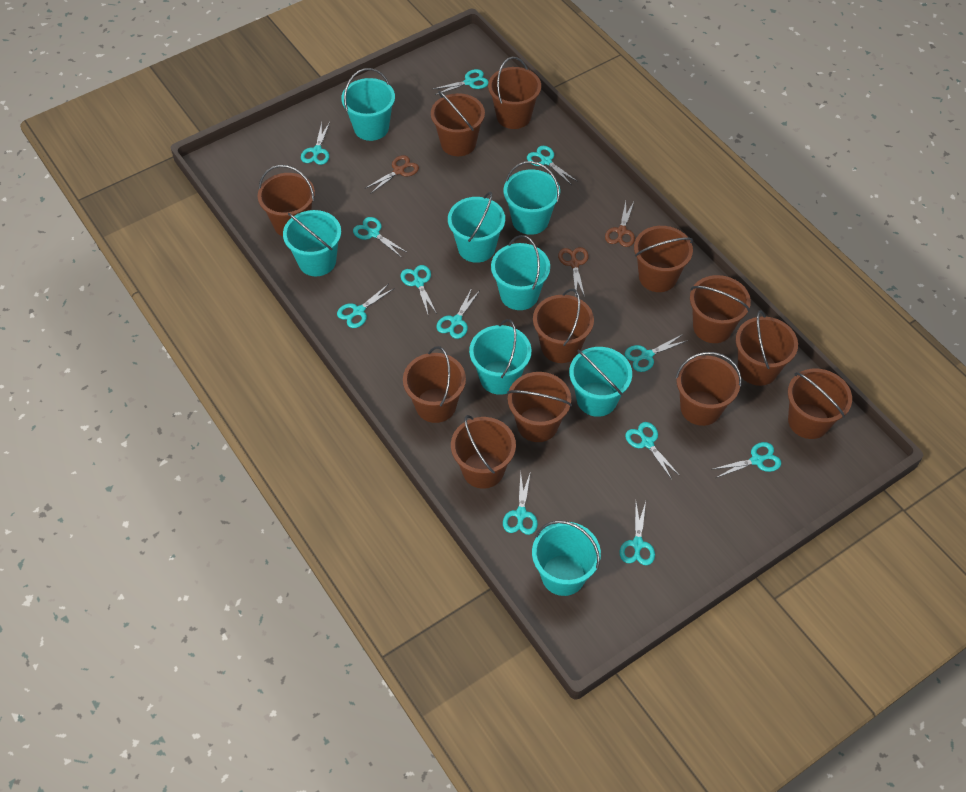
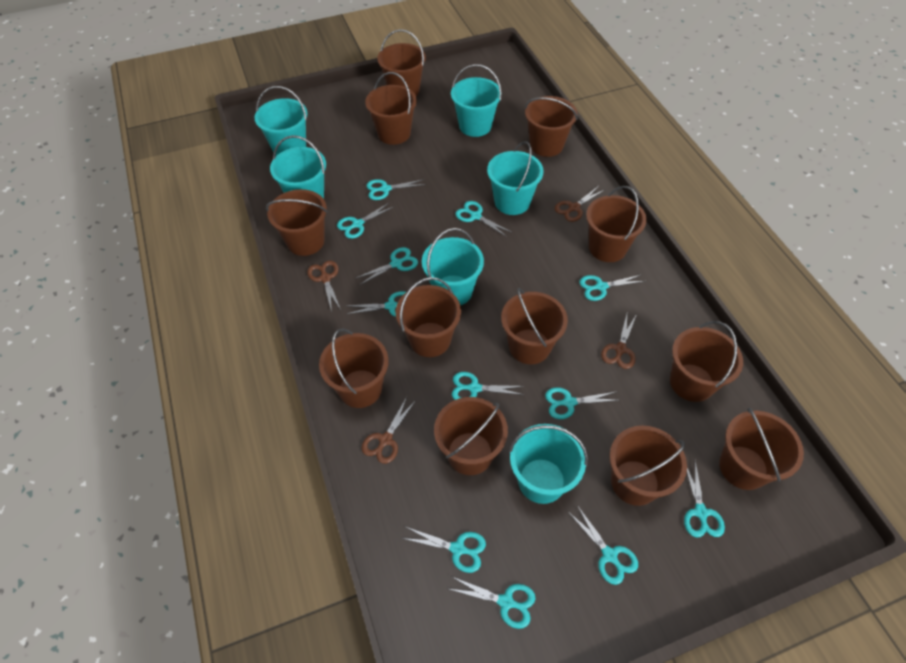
brown scissors: 3 -> 4
turquoise bucket: 8 -> 6

